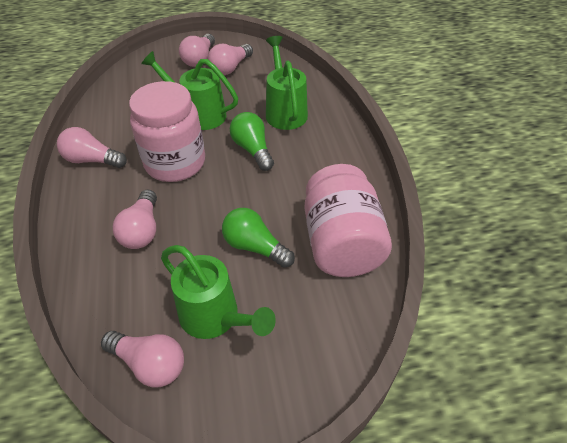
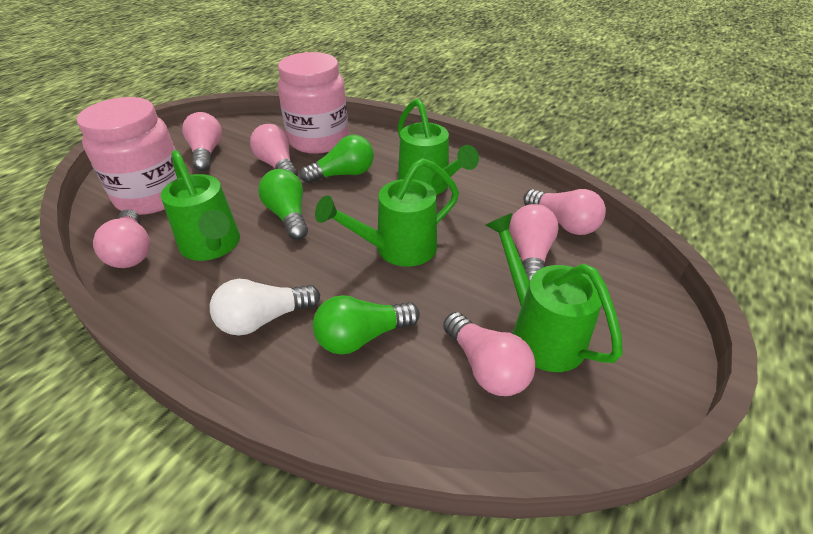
green light bulb: 2 -> 3
green watering can: 3 -> 4
pink light bulb: 5 -> 6
white light bulb: 0 -> 1

